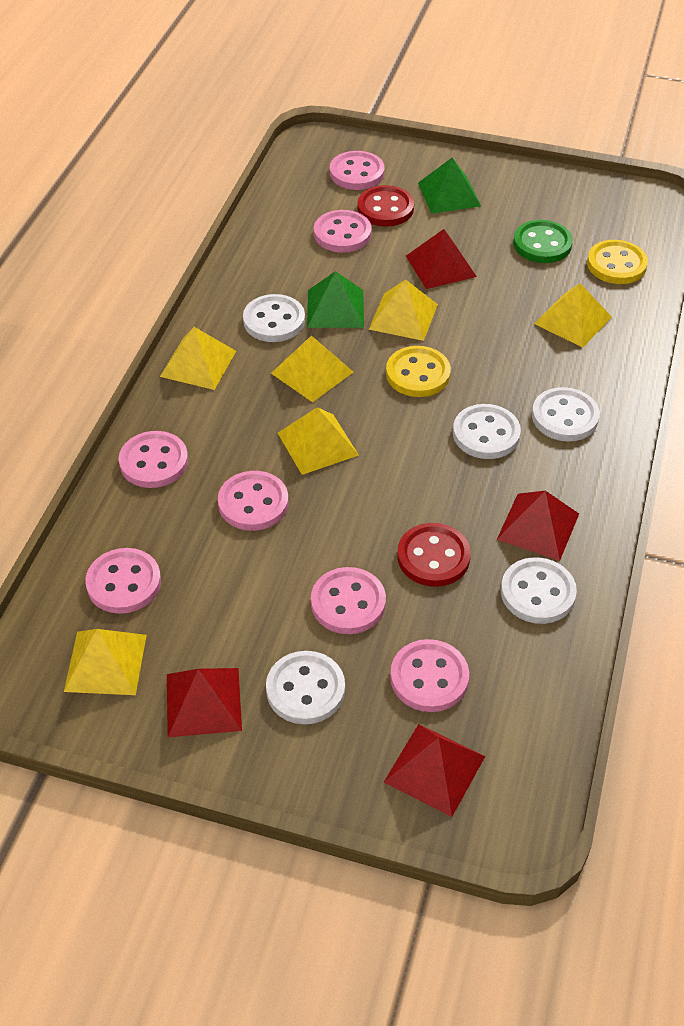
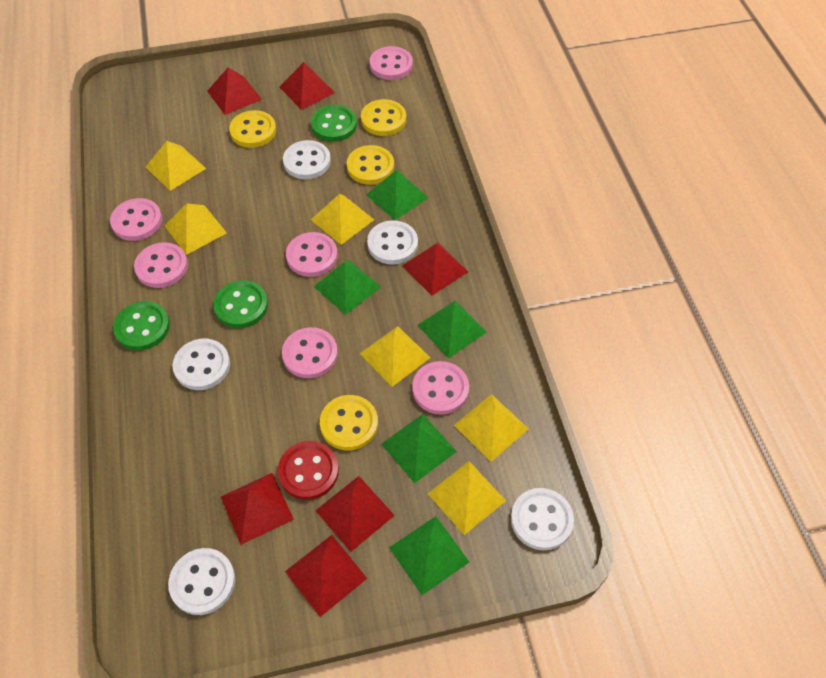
green button: 1 -> 3
green pyramid: 2 -> 5
pink button: 7 -> 6
red button: 2 -> 1
red pyramid: 4 -> 6
yellow button: 2 -> 4

